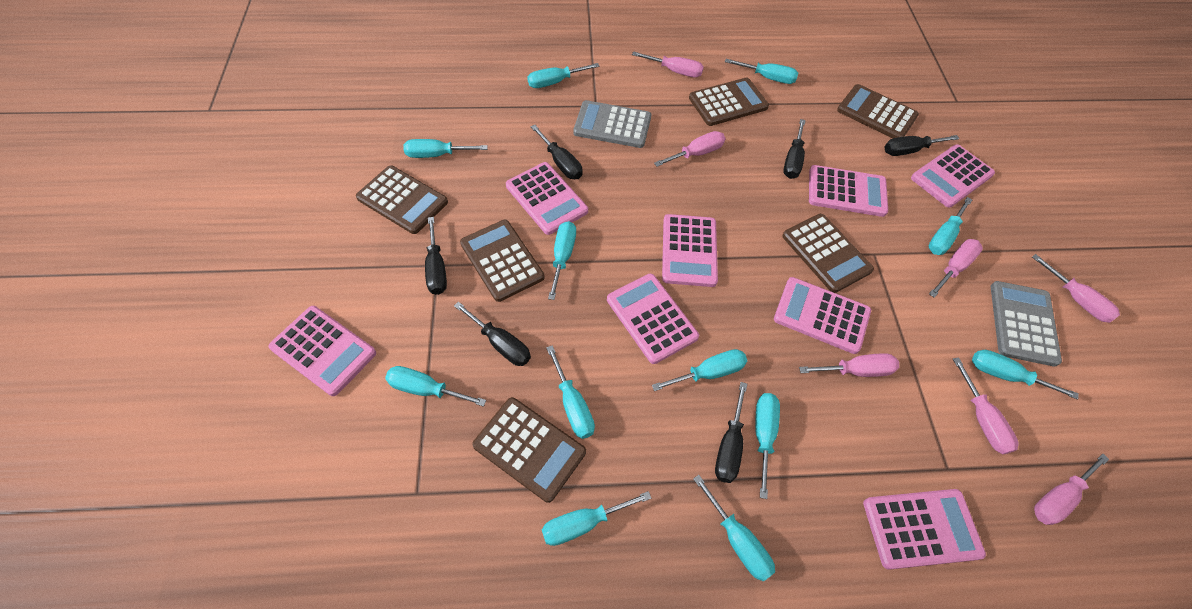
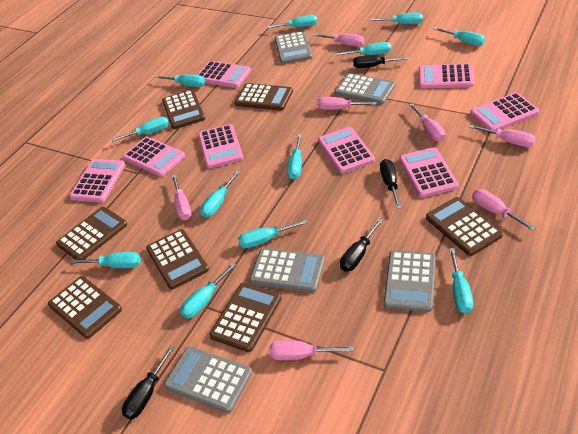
black screwdriver: 6 -> 4
brown calculator: 6 -> 7
grey calculator: 2 -> 5

